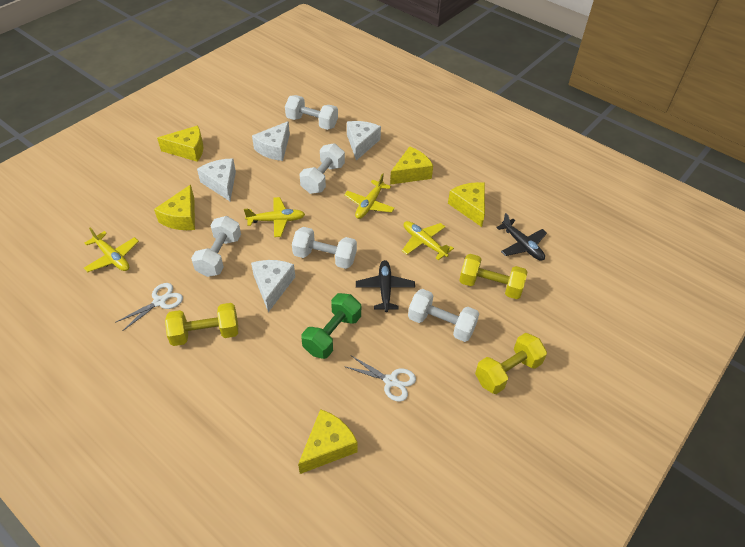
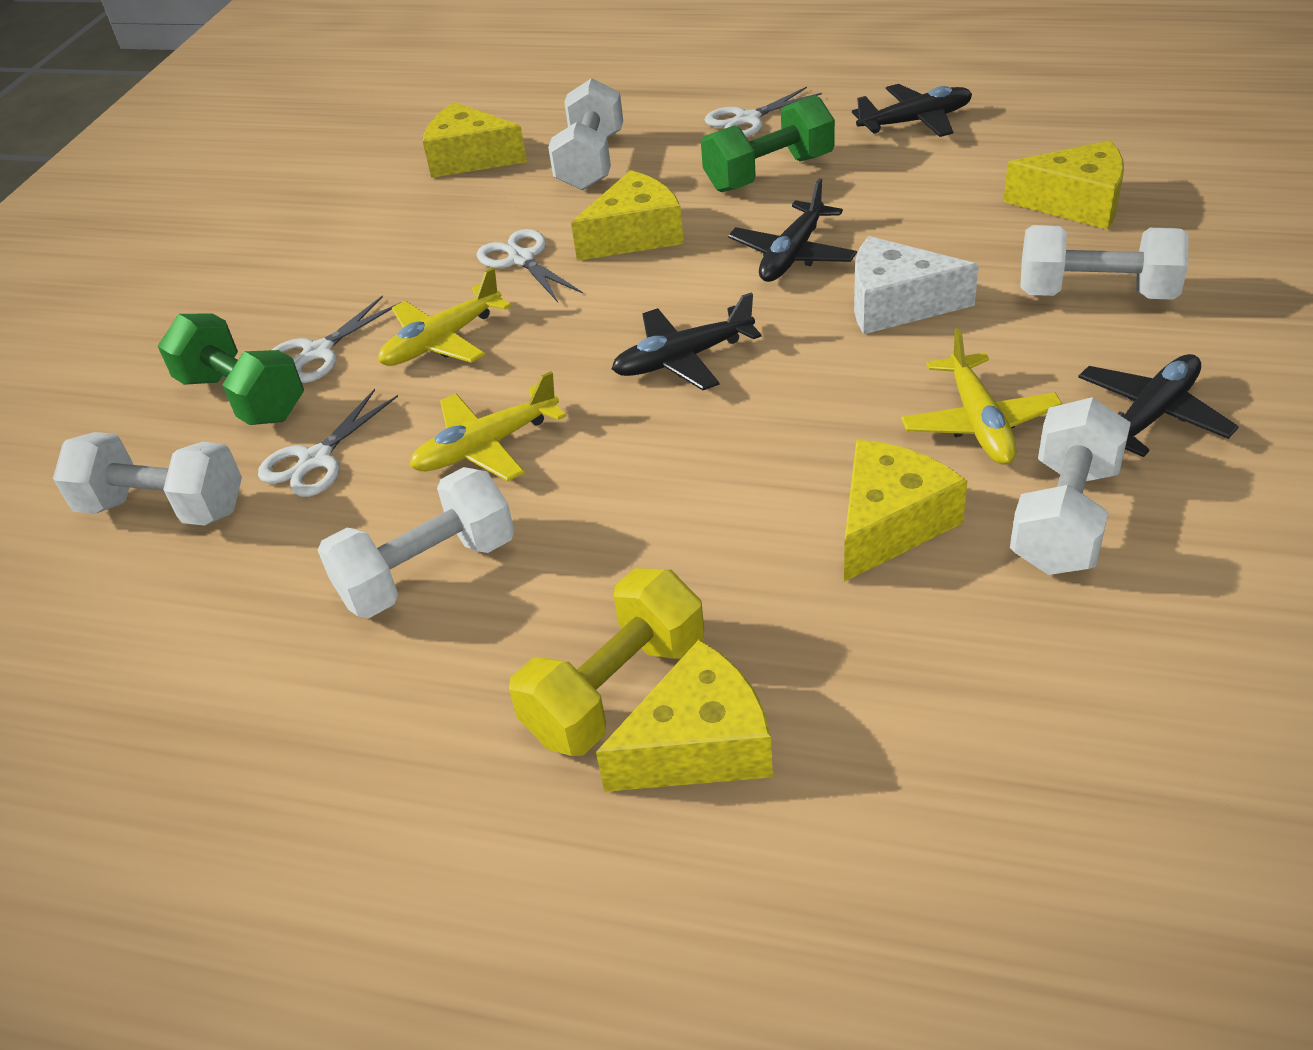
black plane: 2 -> 4
green dumbbell: 1 -> 2
white cheese: 4 -> 1
white scissors: 2 -> 4
yellow dumbbell: 3 -> 1
yellow plane: 4 -> 3

